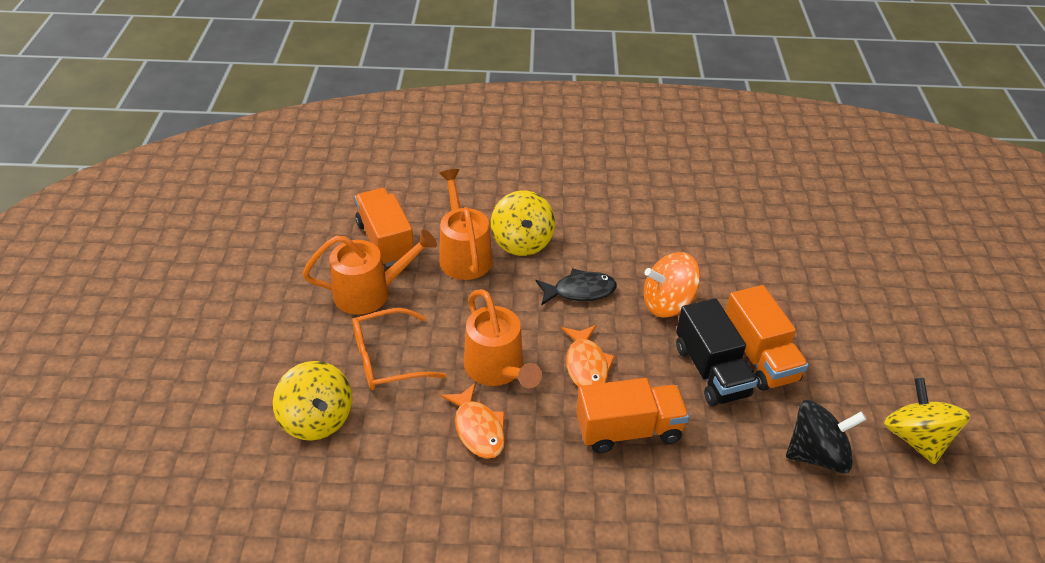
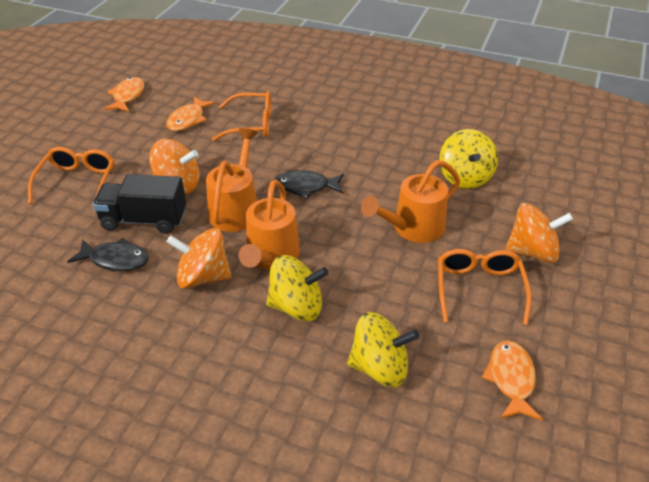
black fish: 1 -> 2
black spinning top: 1 -> 0
orange fish: 2 -> 3
orange glasses: 1 -> 3
orange spinning top: 1 -> 3
orange truck: 3 -> 0

